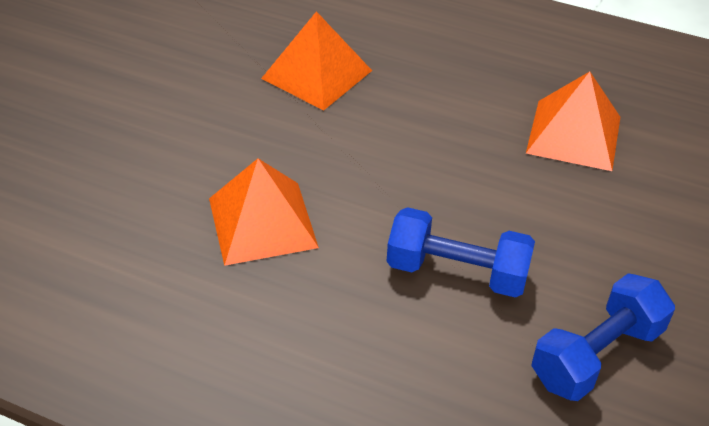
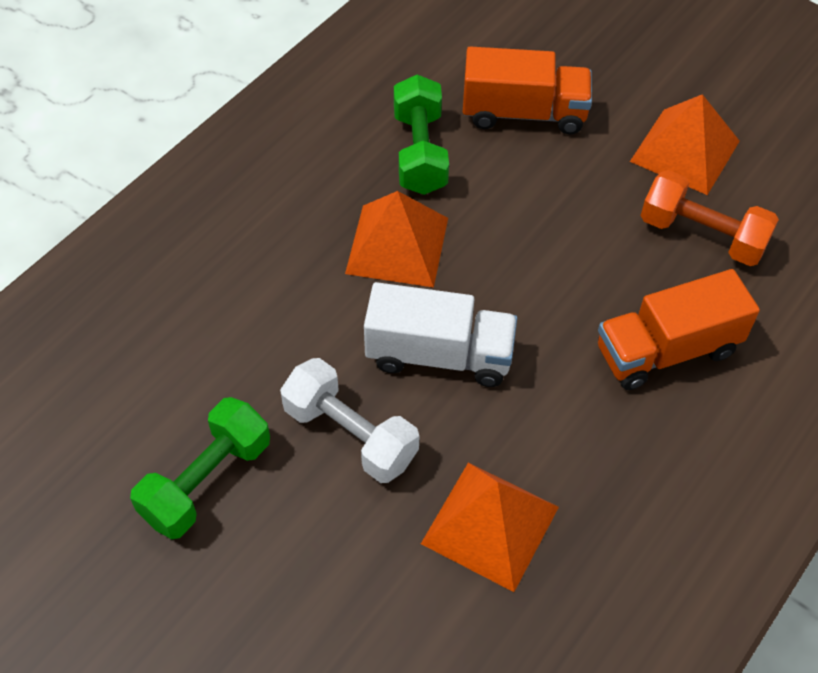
blue dumbbell: 2 -> 0
green dumbbell: 0 -> 2
orange dumbbell: 0 -> 1
orange truck: 0 -> 2
white dumbbell: 0 -> 1
white truck: 0 -> 1

